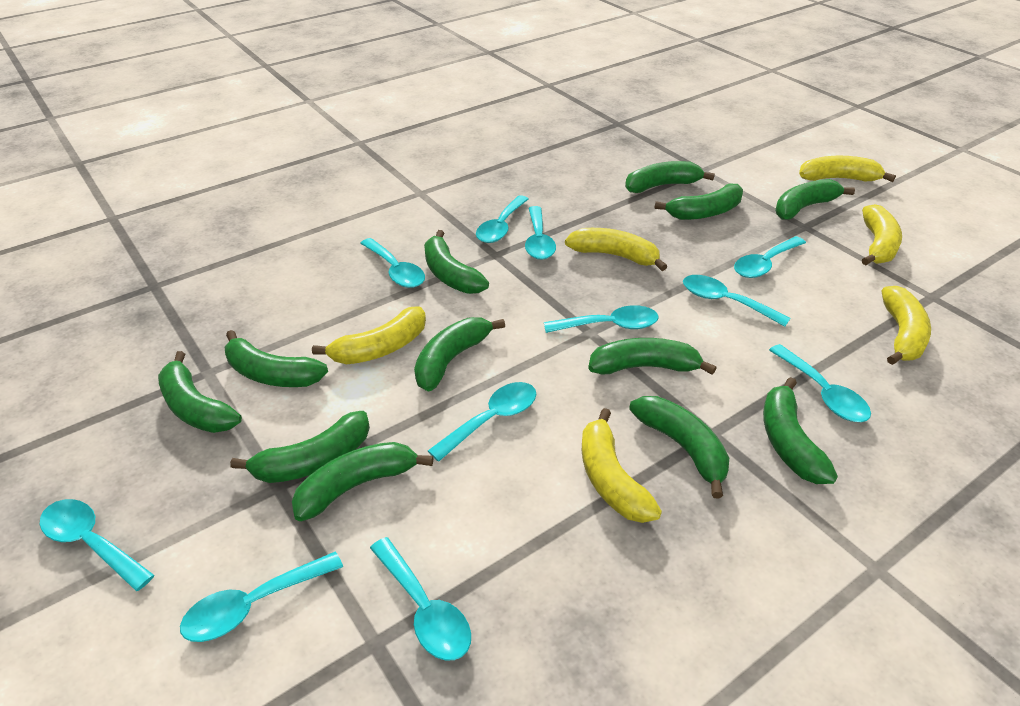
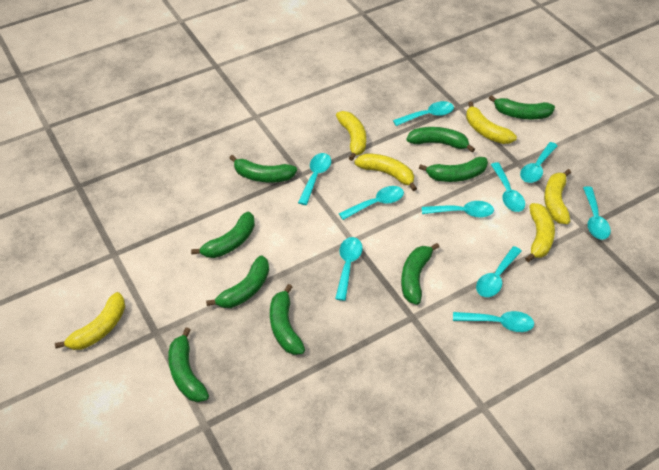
green banana: 12 -> 9
turquoise spoon: 11 -> 10

